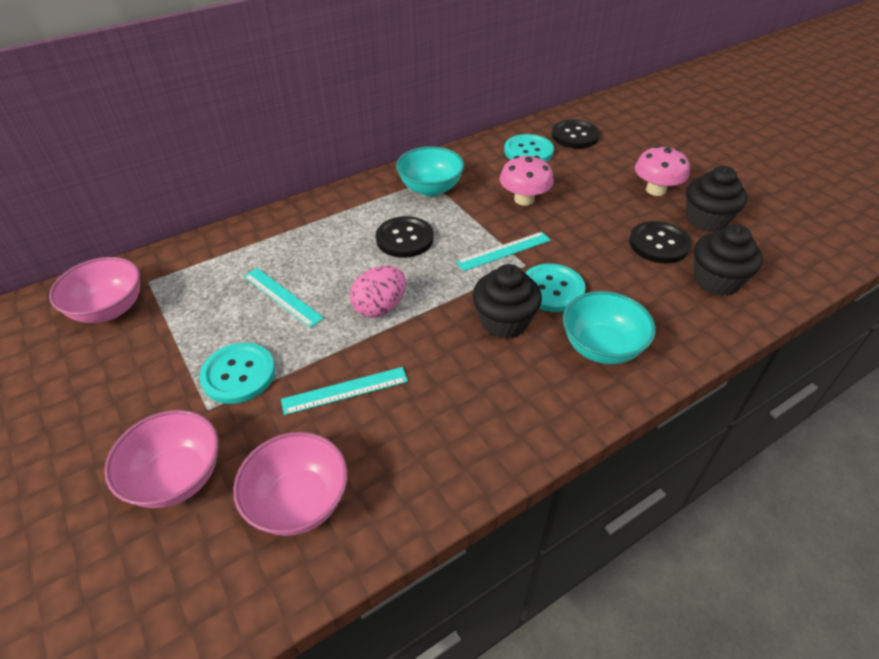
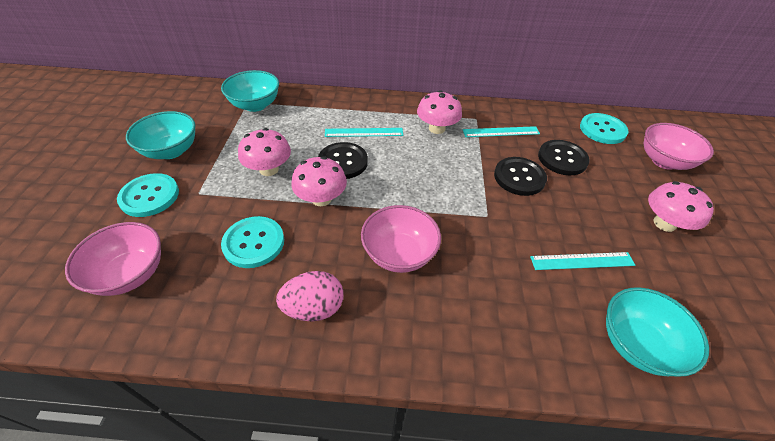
black cupcake: 3 -> 0
pink mushroom: 2 -> 4
turquoise bowl: 2 -> 3

